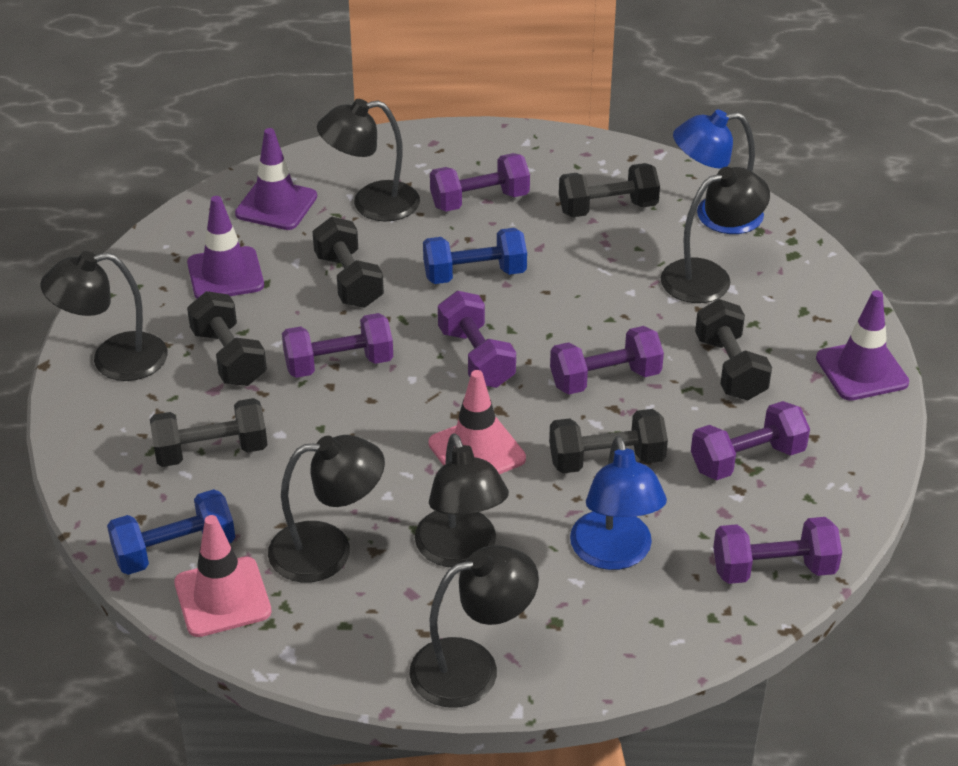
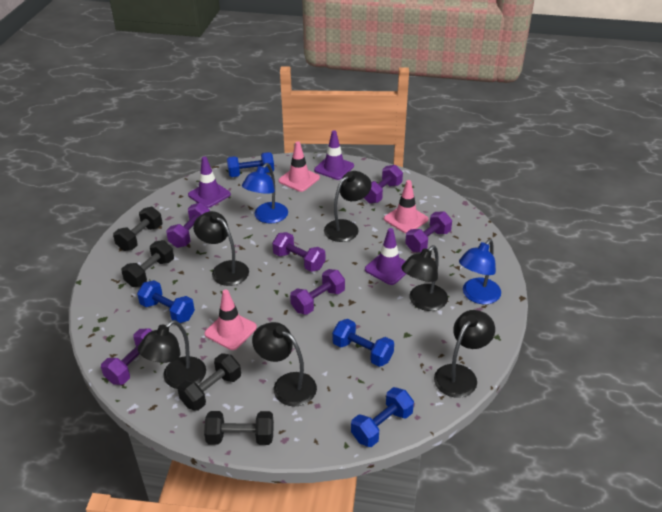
black dumbbell: 6 -> 4
blue dumbbell: 2 -> 4
pink traffic cone: 2 -> 3

